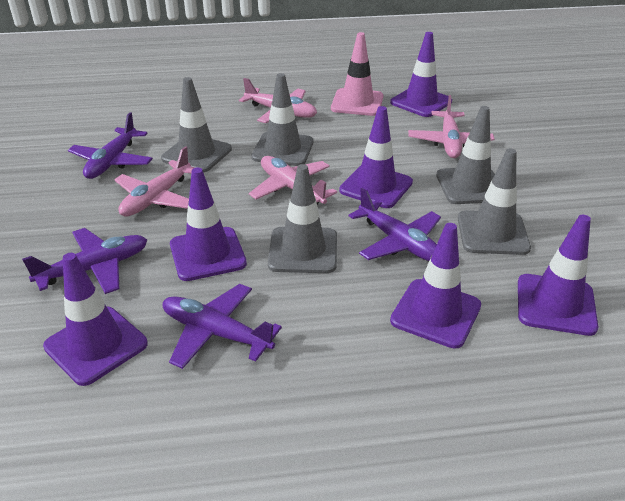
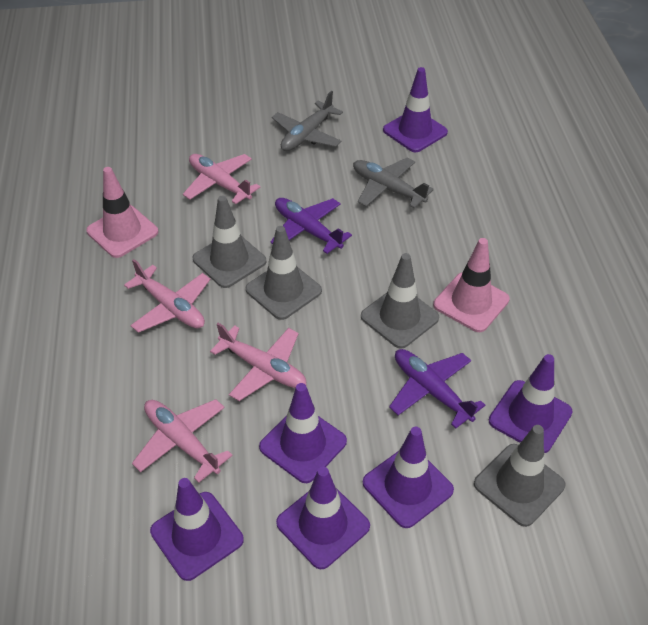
grey plane: 0 -> 2
grey traffic cone: 5 -> 4
pink traffic cone: 1 -> 2
purple plane: 4 -> 2

